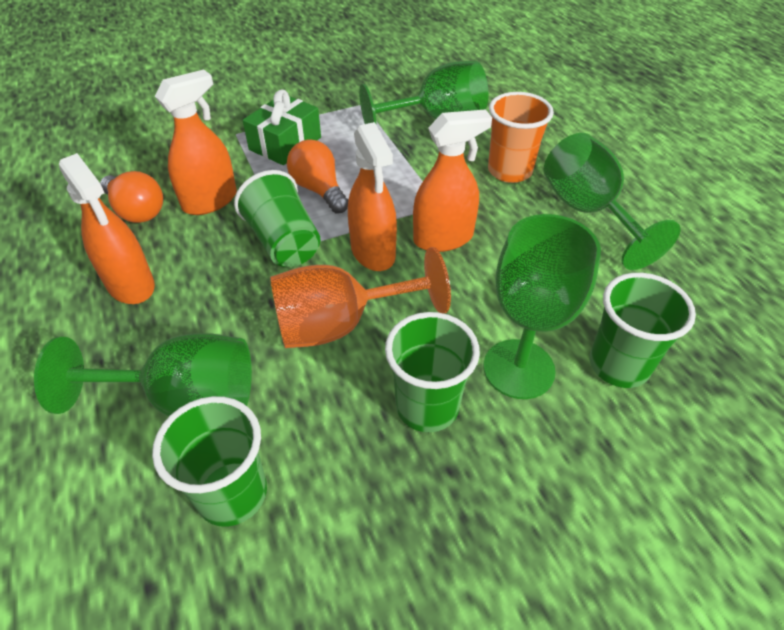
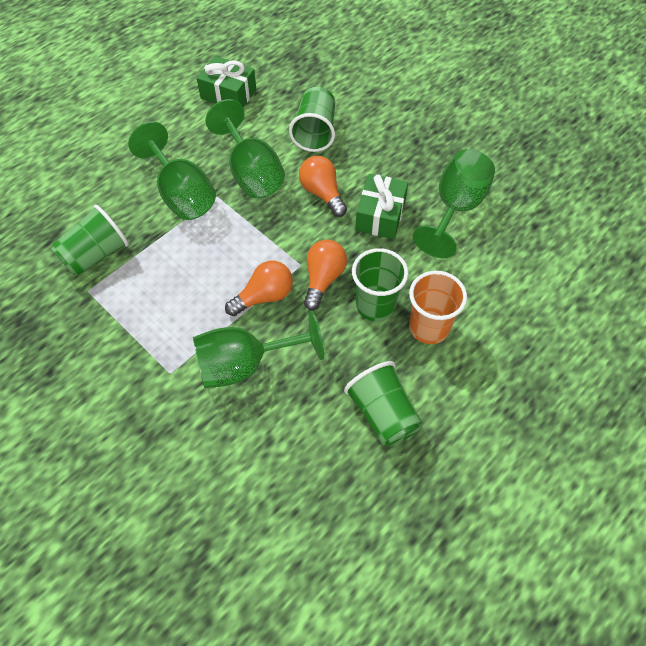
green gift: 1 -> 2
orange goblet: 1 -> 0
orange light bulb: 2 -> 3
orange spray bottle: 4 -> 0

